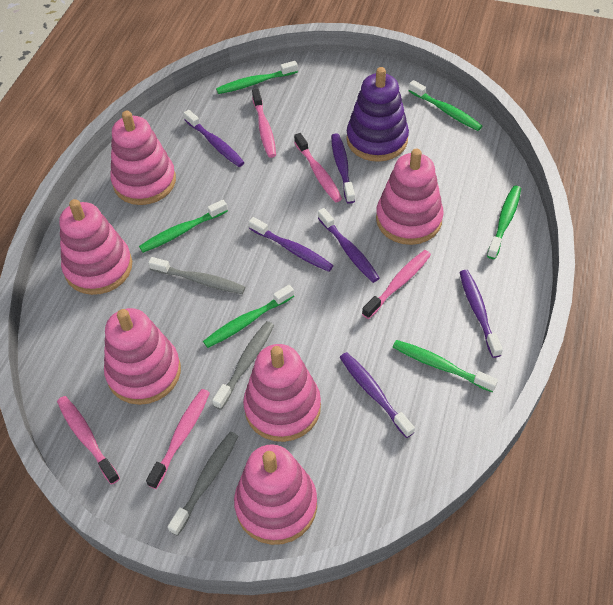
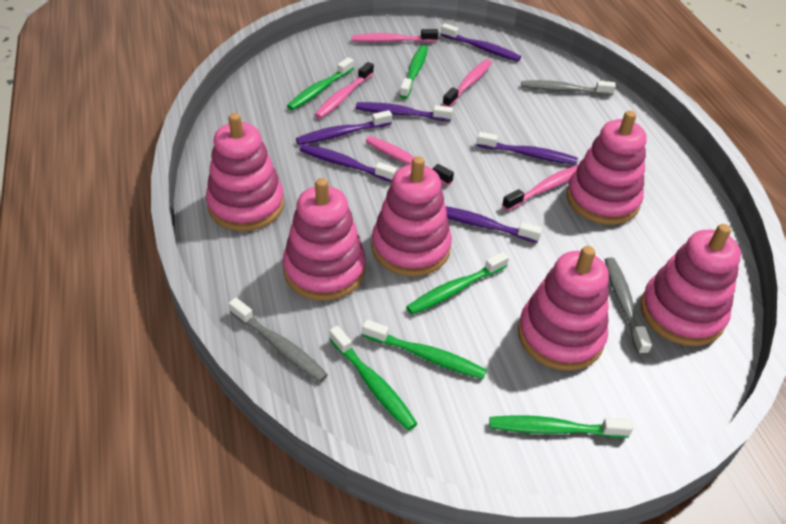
purple stacking toy: 1 -> 0

